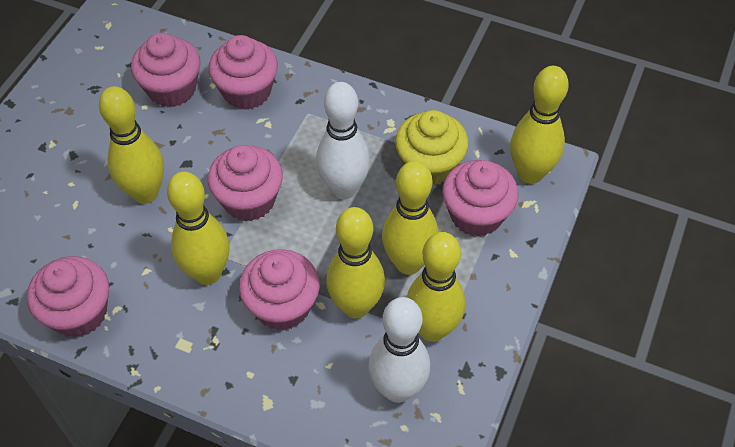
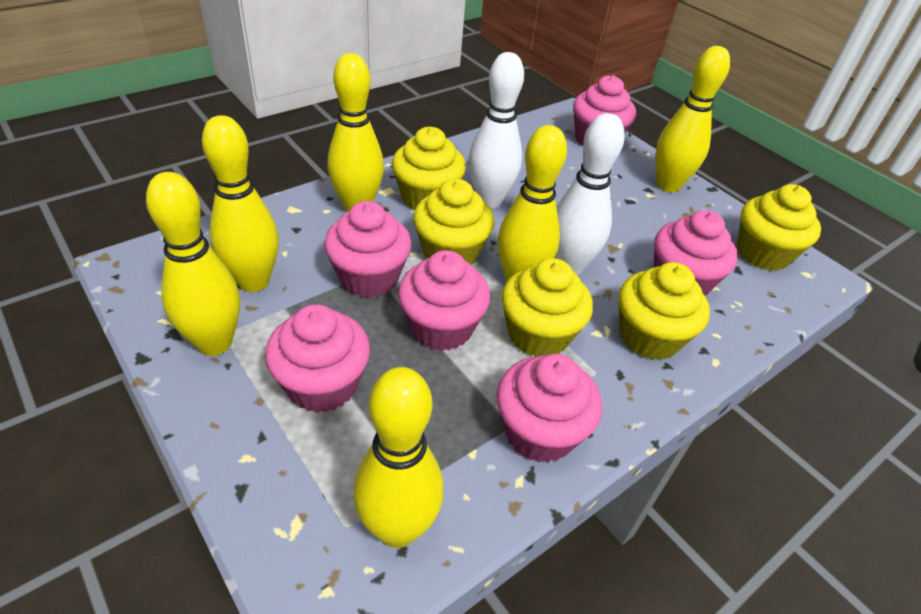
yellow cupcake: 1 -> 5

